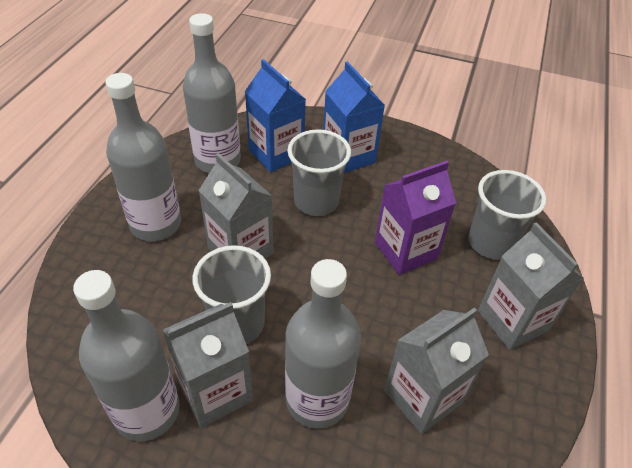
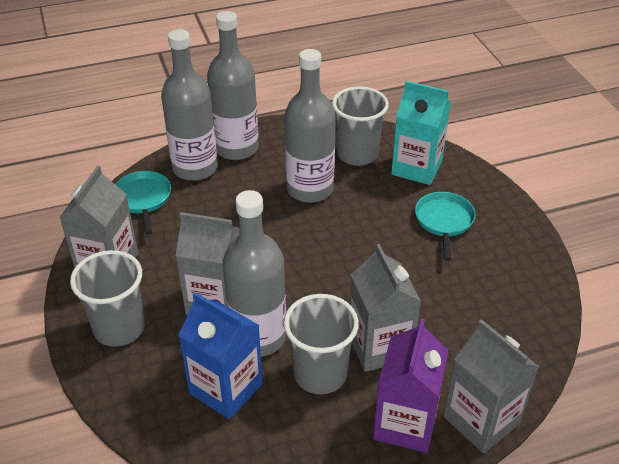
blue carton: 2 -> 1
turquoise carton: 0 -> 1
turquoise pan: 0 -> 2

